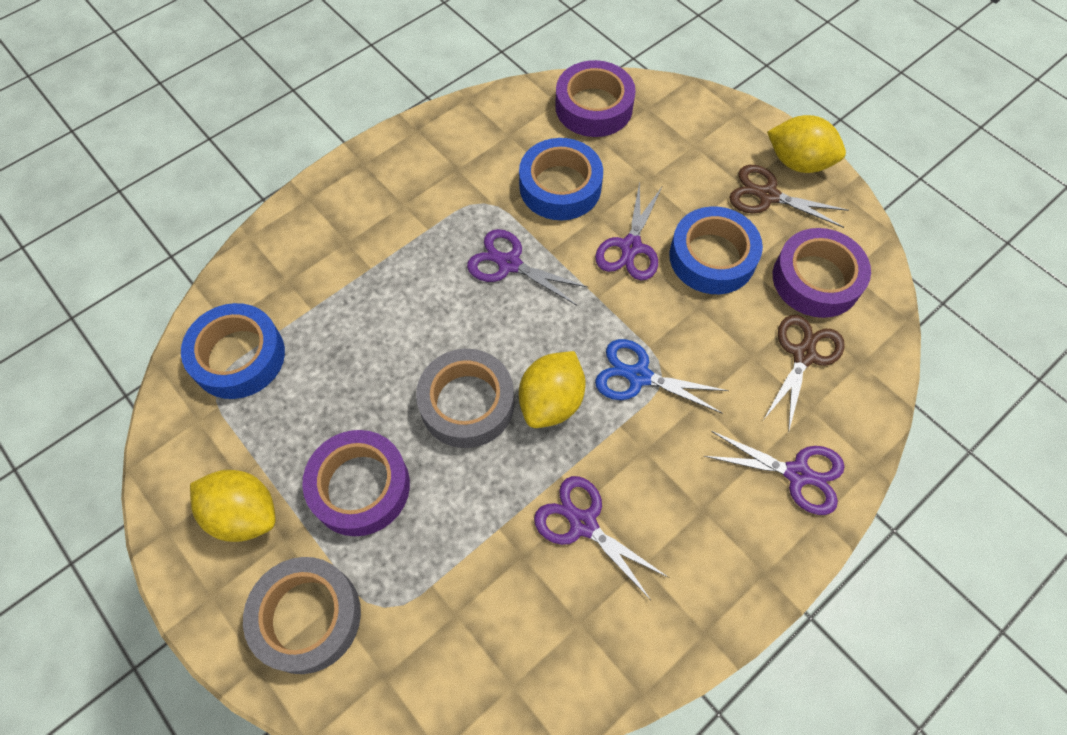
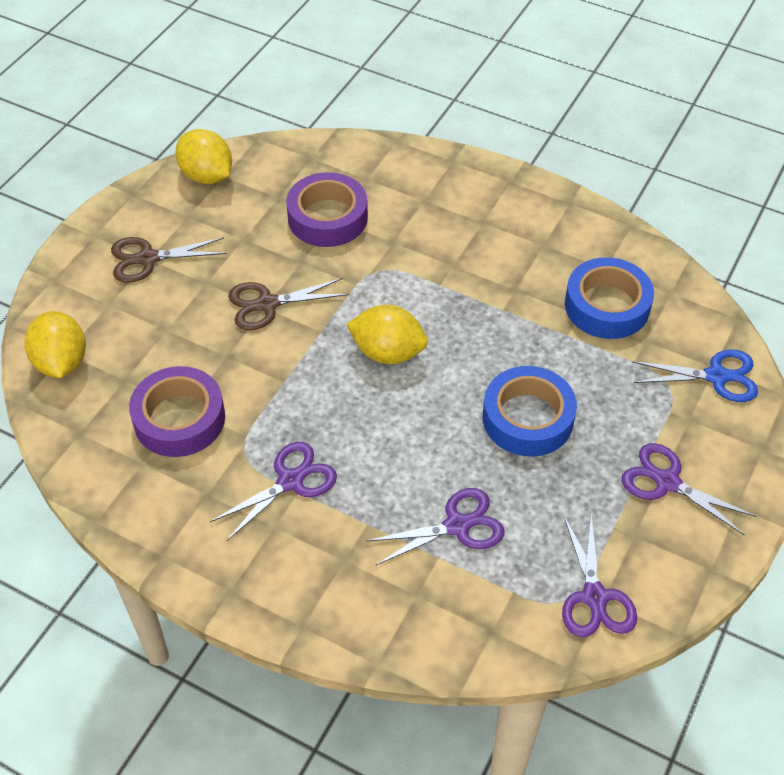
blue tape: 3 -> 2
grey tape: 2 -> 0
purple tape: 3 -> 2

